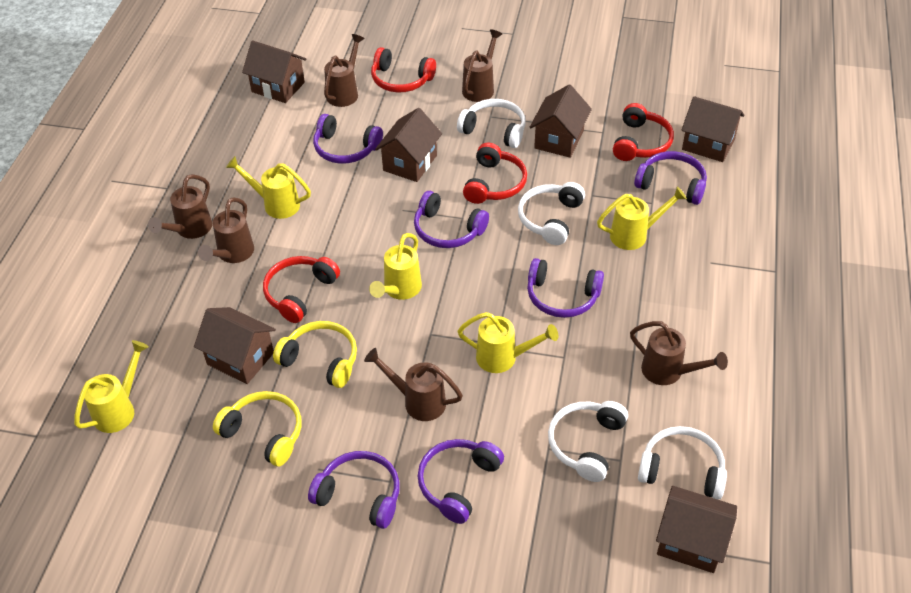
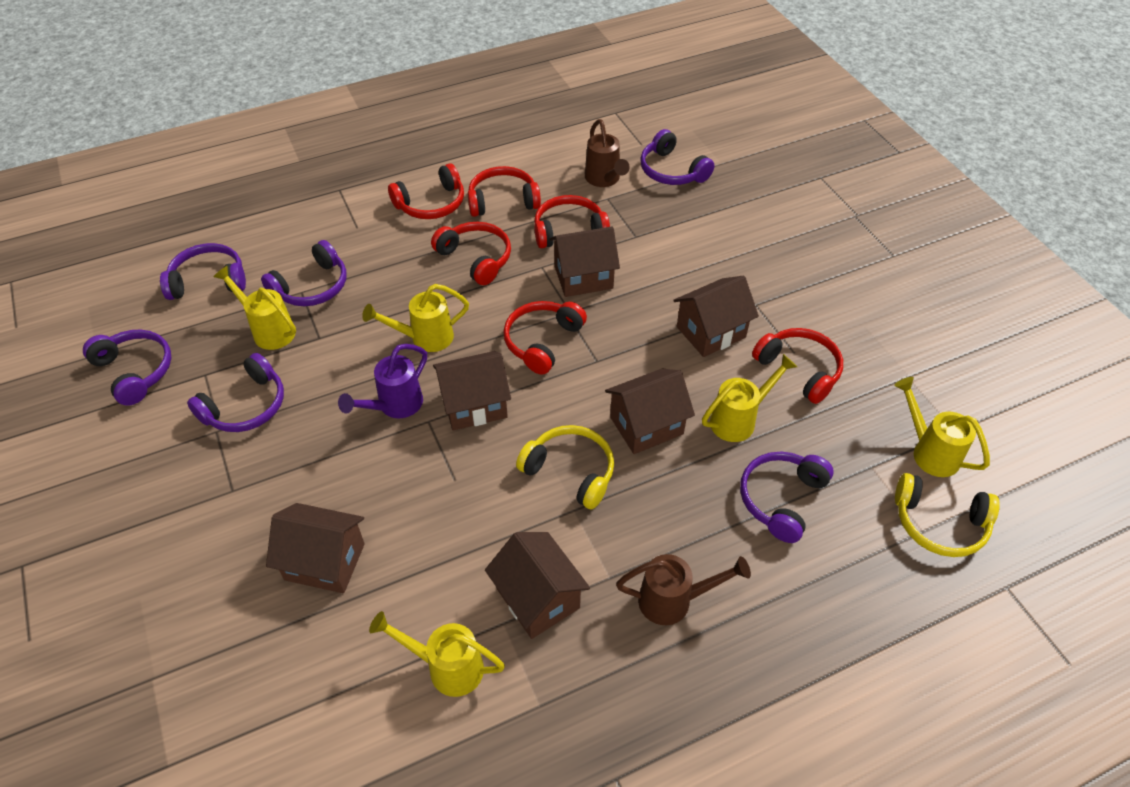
brown watering can: 6 -> 2
purple watering can: 0 -> 1
red headphones: 4 -> 6
white headphones: 4 -> 0

